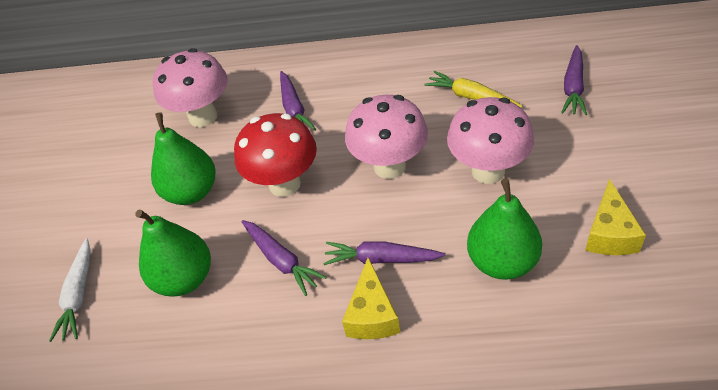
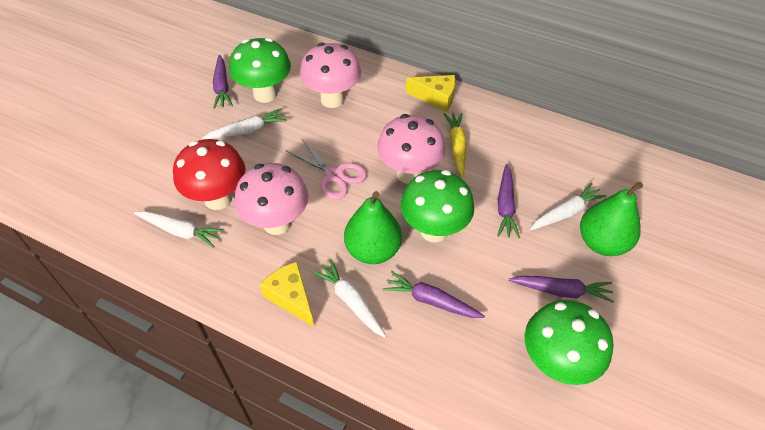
green mushroom: 0 -> 3
green pear: 3 -> 2
pink scissors: 0 -> 1
white carrot: 1 -> 4

